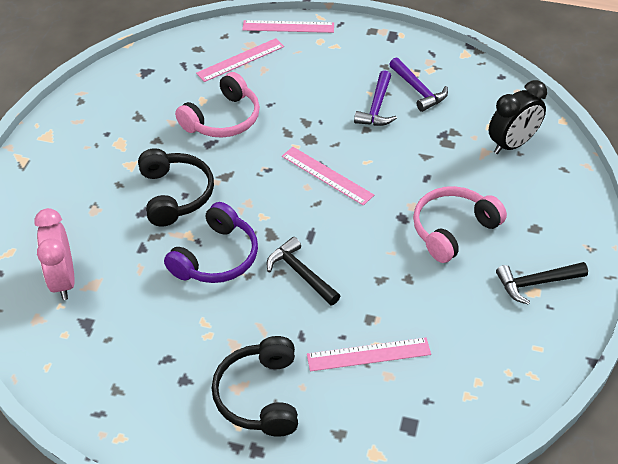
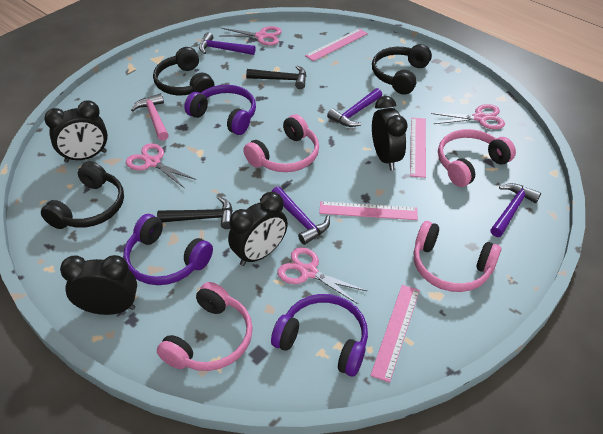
black clock: 1 -> 4
black headphones: 2 -> 3
pink clock: 1 -> 0
pink hammer: 0 -> 1
pink headphones: 2 -> 4
pink scissors: 0 -> 4
purple hammer: 2 -> 4
purple headphones: 1 -> 3

